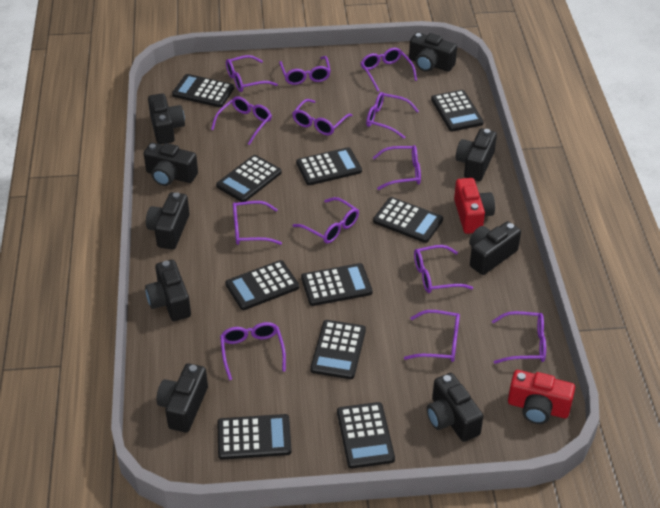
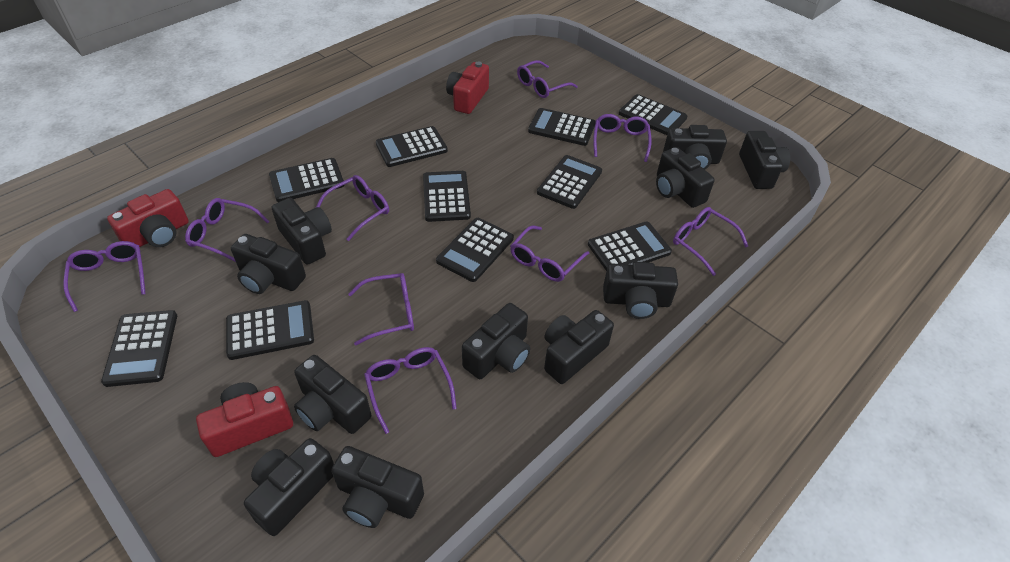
black camera: 9 -> 11
purple glasses: 13 -> 9
red camera: 2 -> 3

